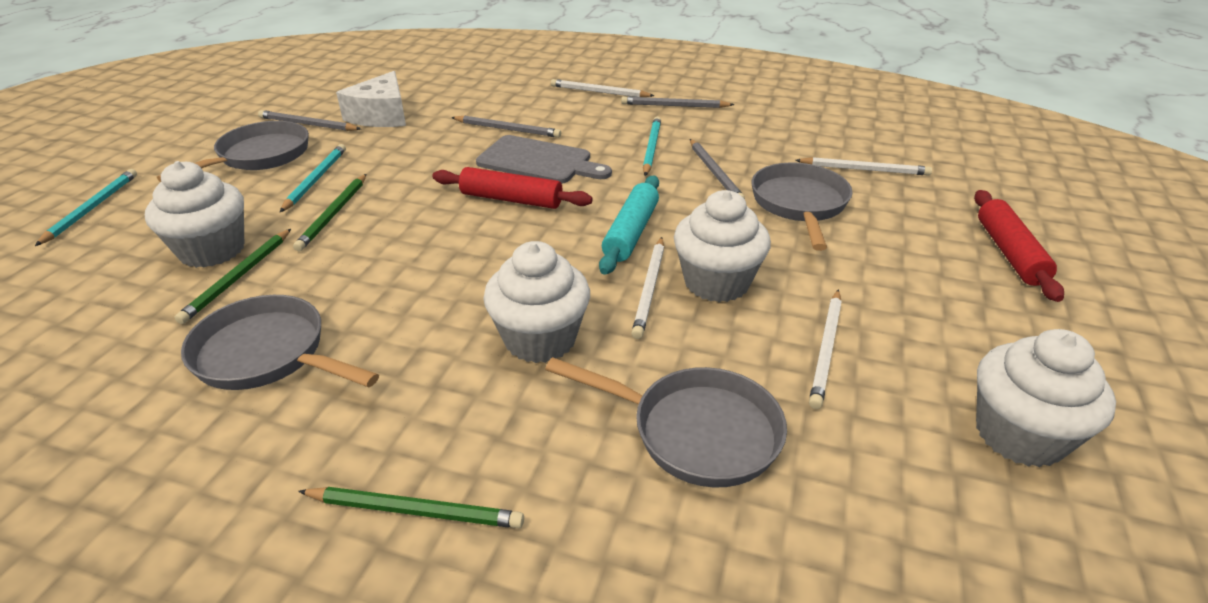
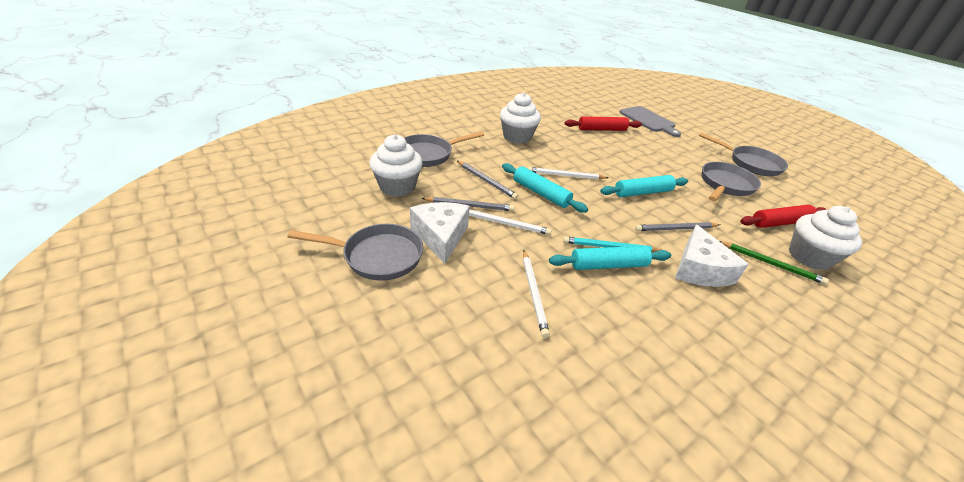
green pencil: 3 -> 1
grey pencil: 4 -> 3
turquoise pencil: 3 -> 1
turquoise rolling pin: 1 -> 3
white cheese: 1 -> 2
white cupcake: 4 -> 3
white pencil: 4 -> 3

